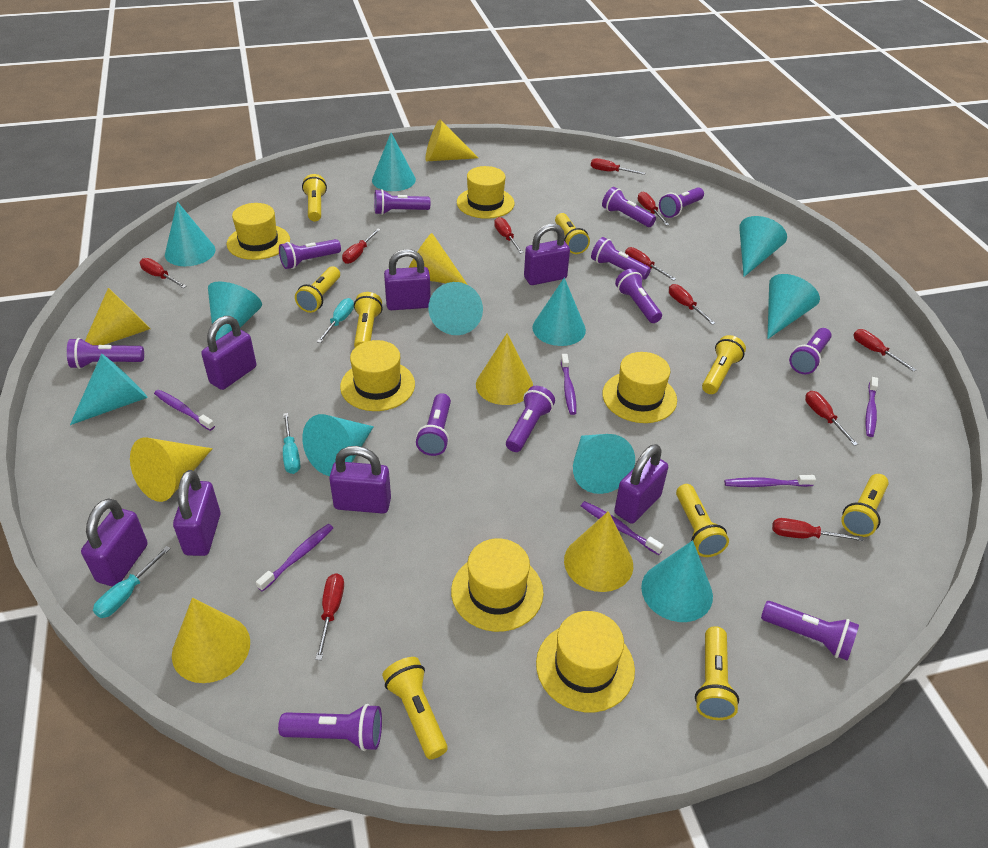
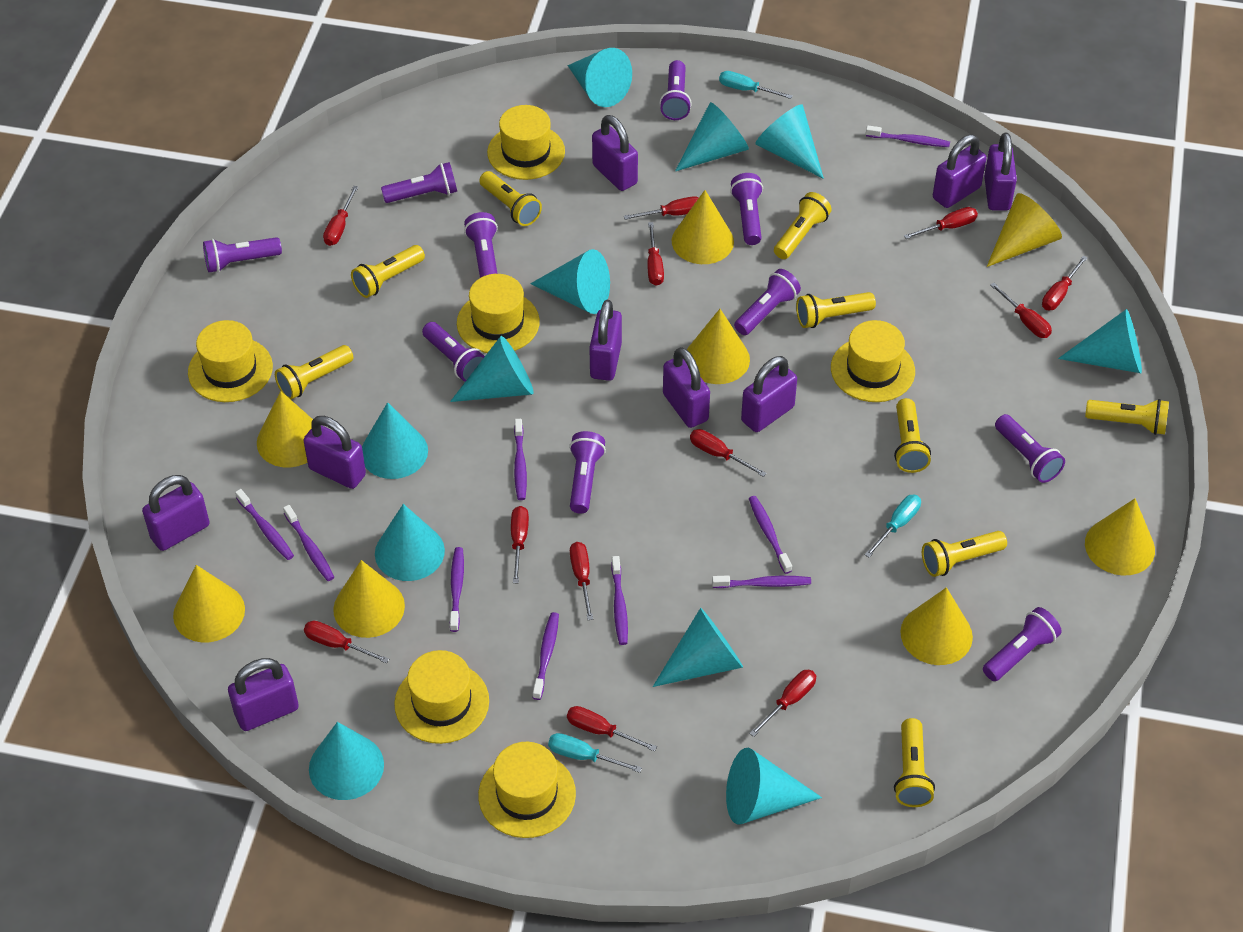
purple flashlight: 12 -> 10
purple padlock: 7 -> 9
purple toothbrush: 6 -> 9
red screwdriver: 11 -> 12
yellow cone: 7 -> 8

